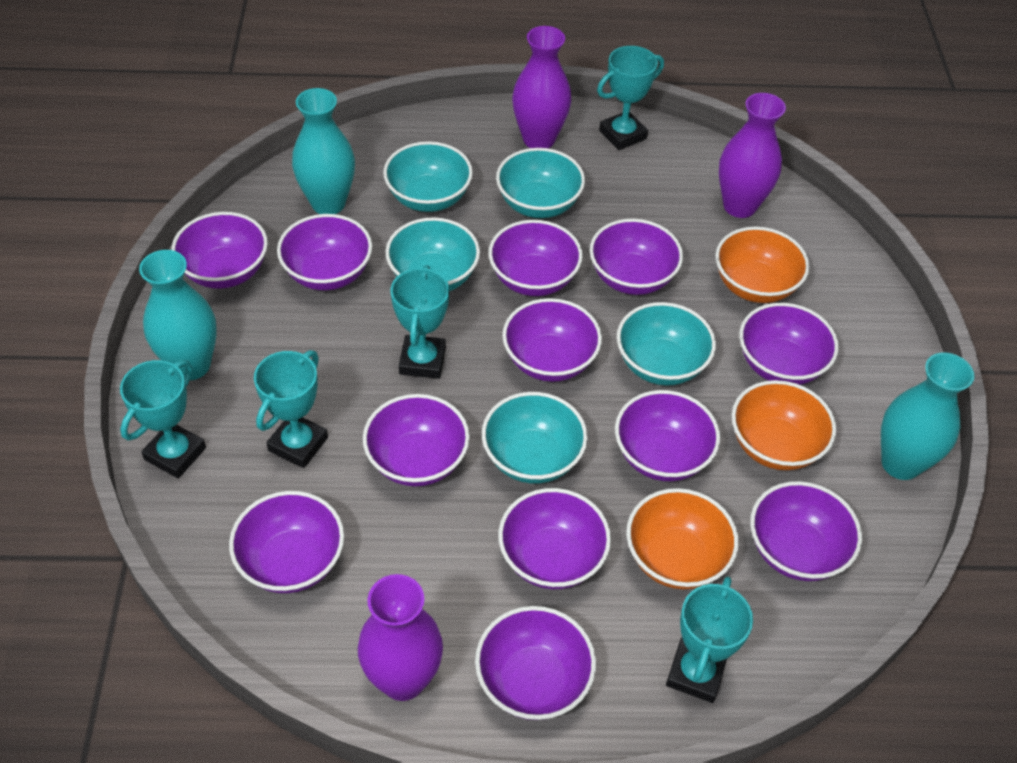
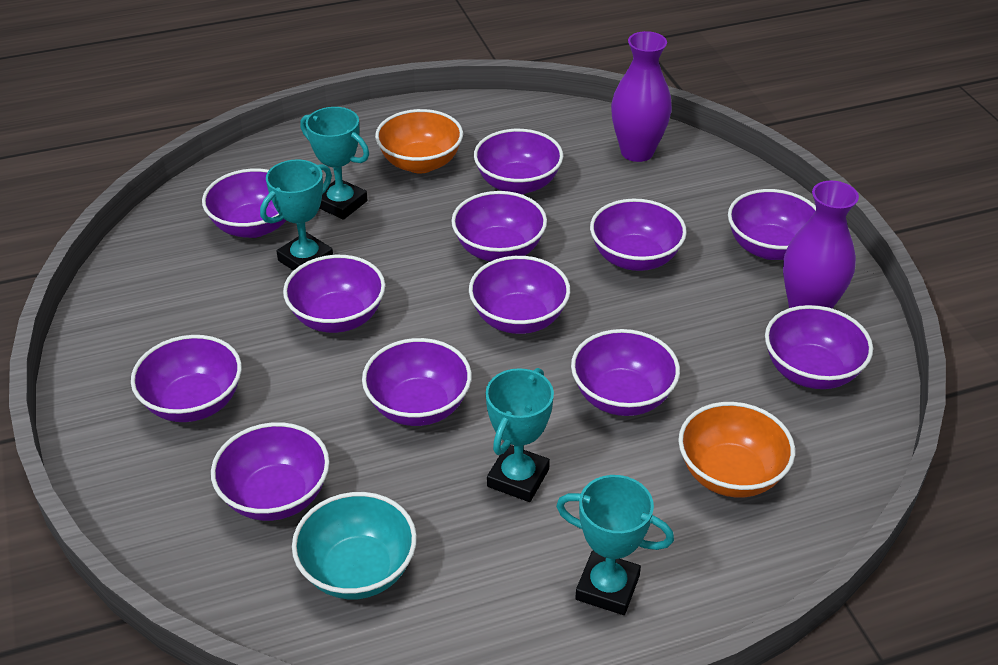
orange bowl: 3 -> 2
purple vase: 3 -> 2
turquoise bowl: 5 -> 1
turquoise trophy: 5 -> 4
turquoise vase: 3 -> 0

